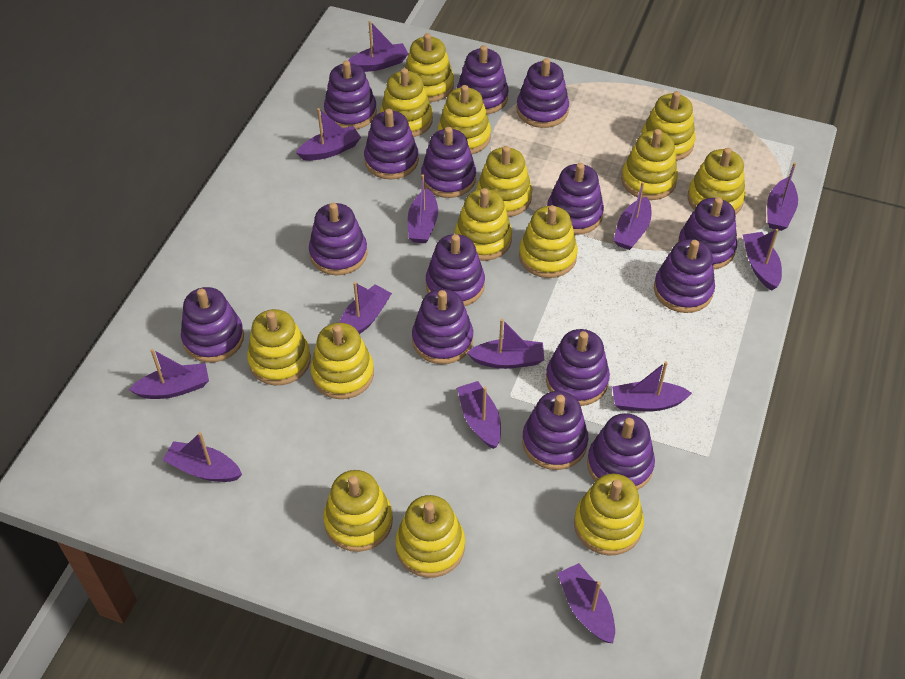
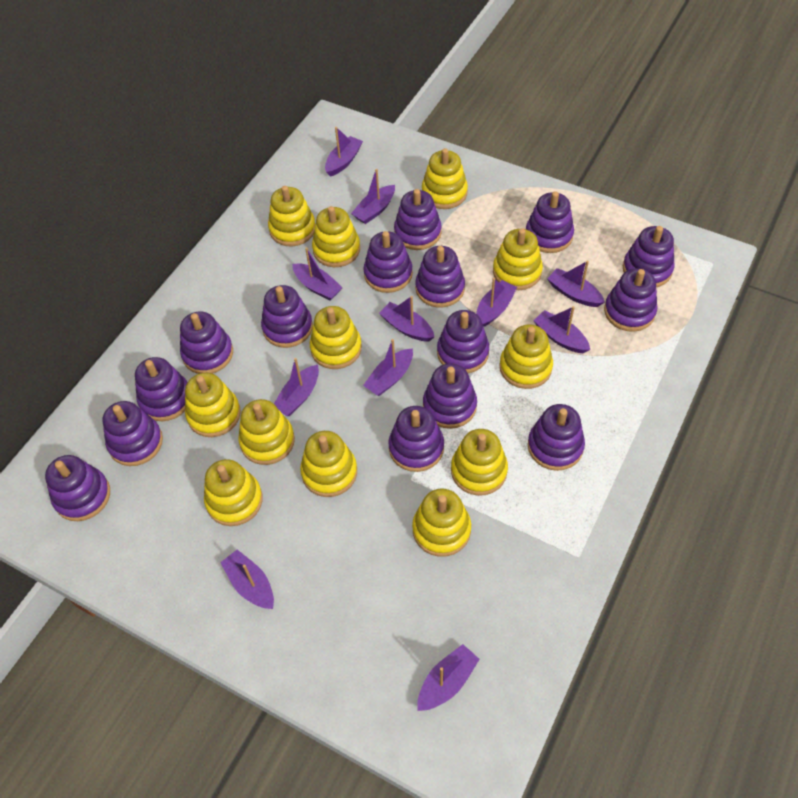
purple boat: 13 -> 11
yellow stacking toy: 14 -> 12

